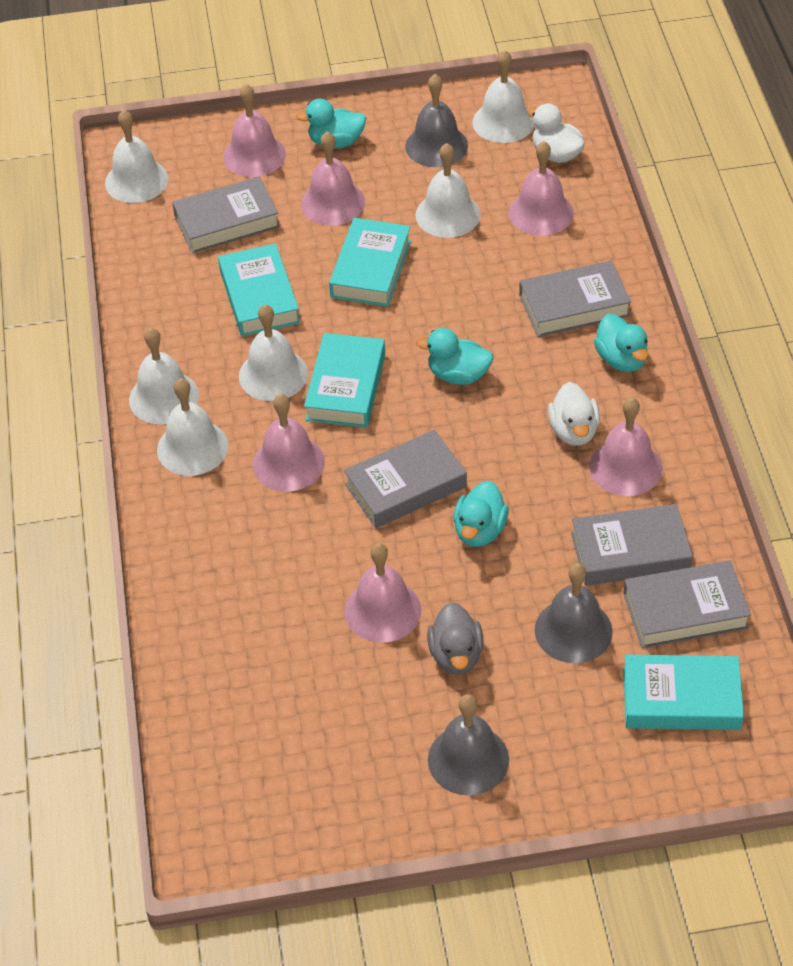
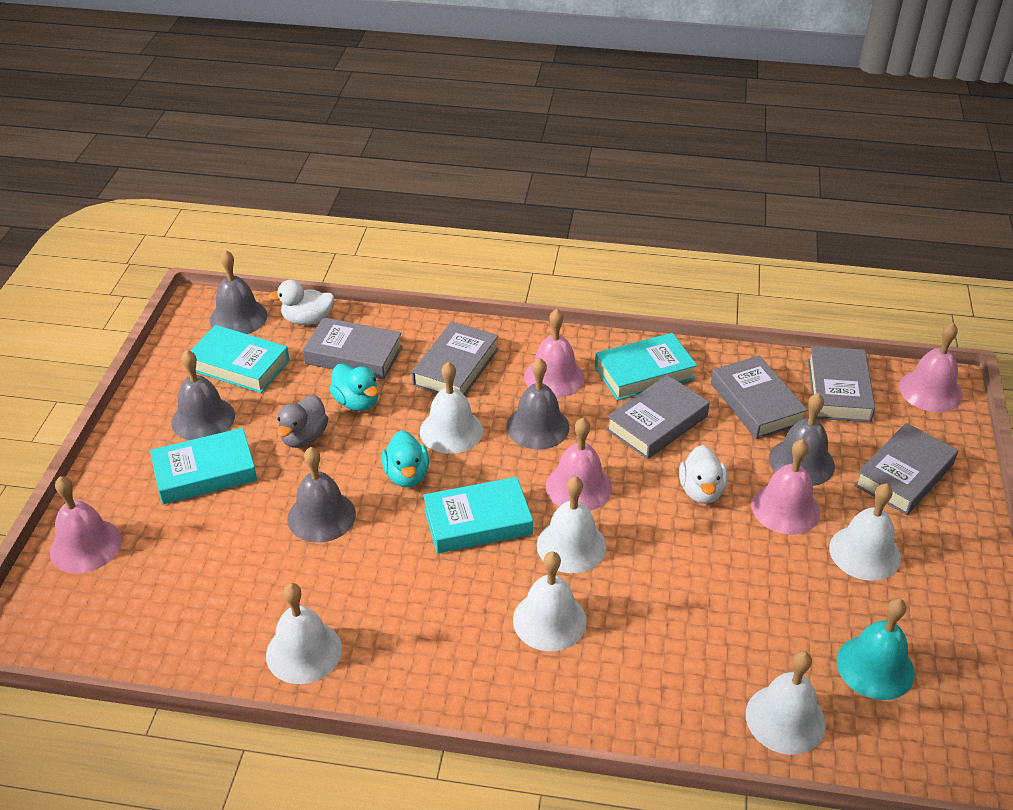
grey bell: 3 -> 5
grey book: 5 -> 6
pink bell: 6 -> 5
turquoise bell: 0 -> 1
turquoise duck: 4 -> 2

